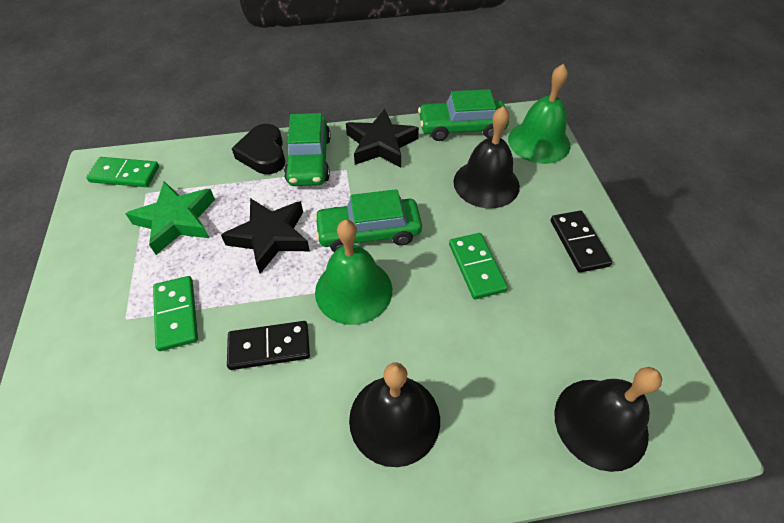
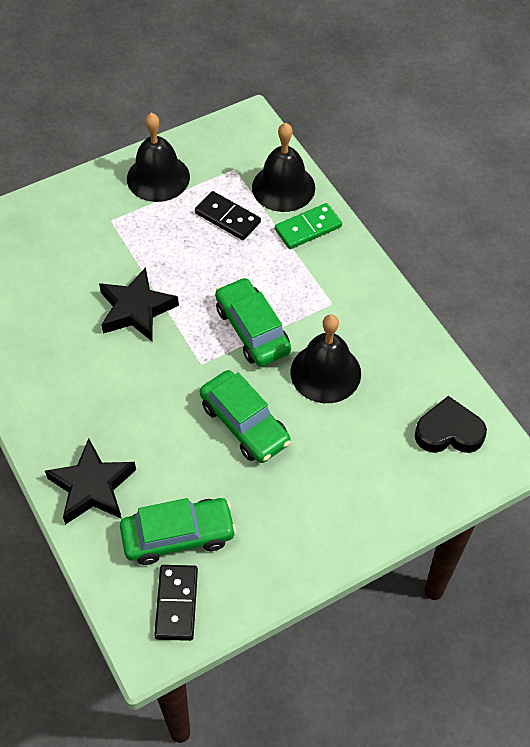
green bell: 2 -> 0
green domino: 3 -> 1
green star: 1 -> 0

